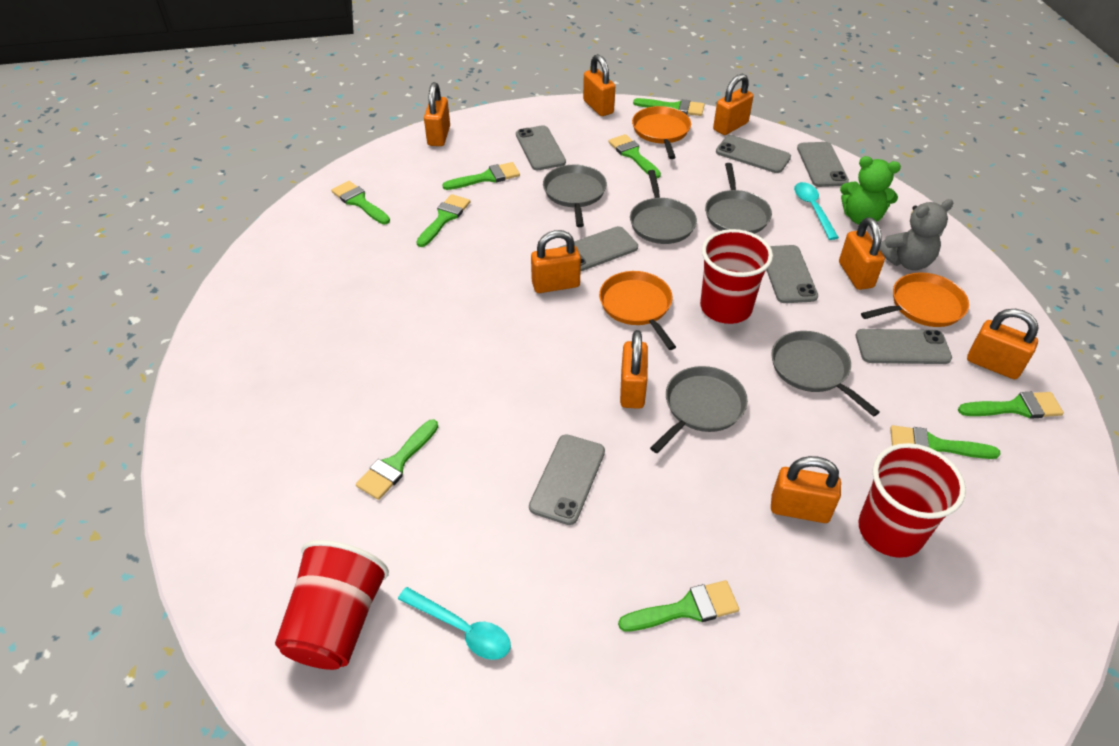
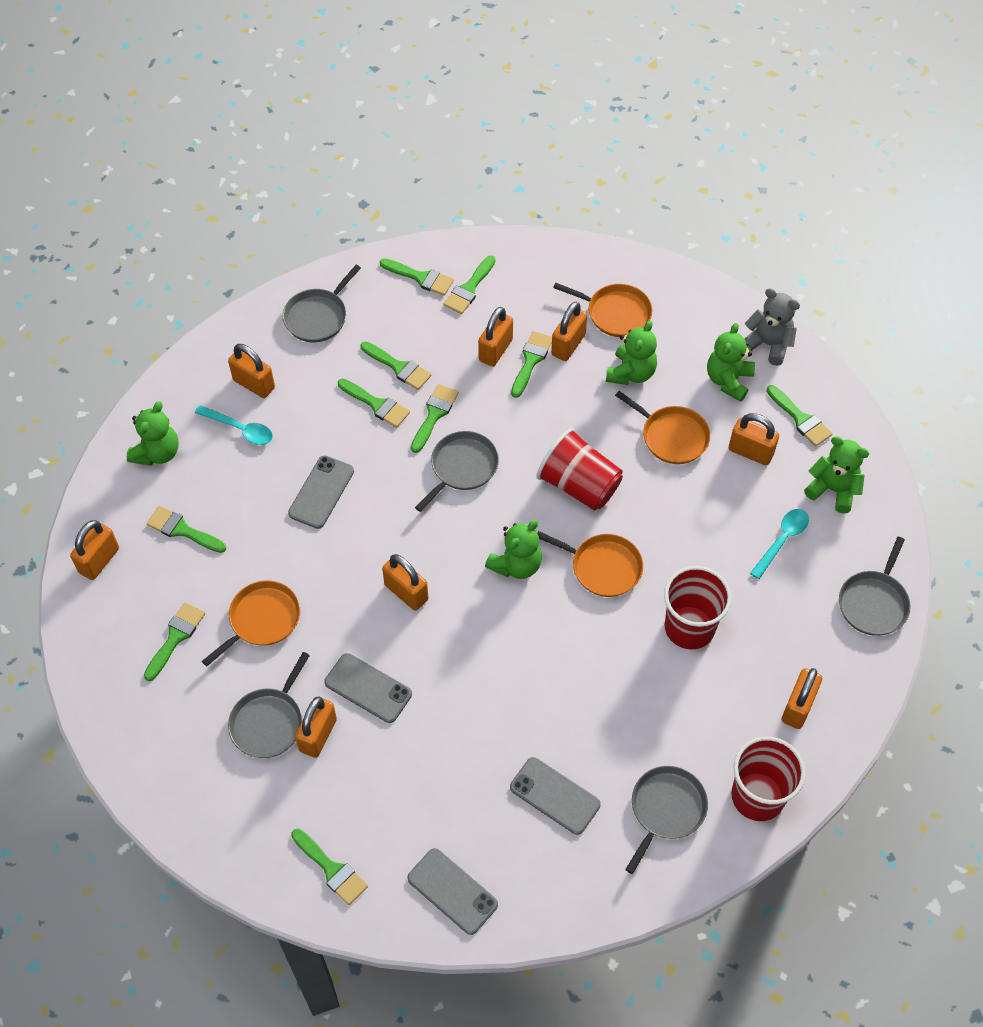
green brush: 9 -> 10
green teddy bear: 1 -> 5
grey phone: 7 -> 4
orange pan: 3 -> 4

